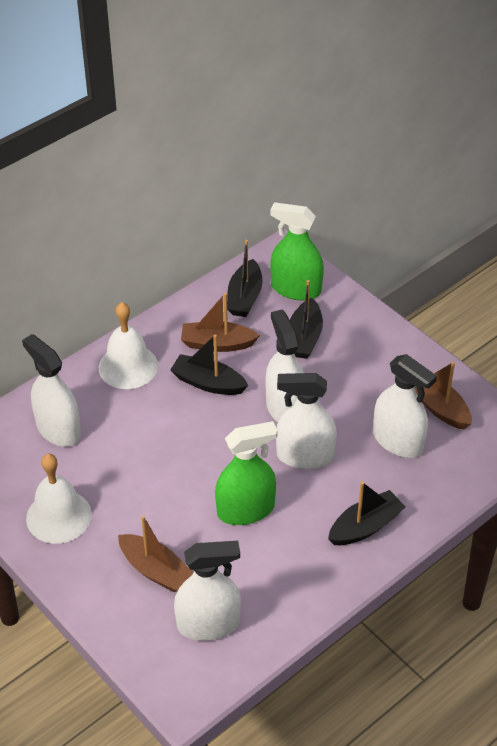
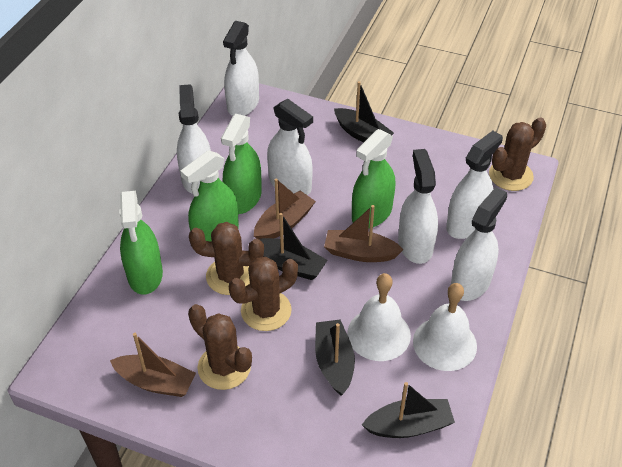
brown cactus: 0 -> 4
green spray bottle: 2 -> 4
white spray bottle: 5 -> 6

